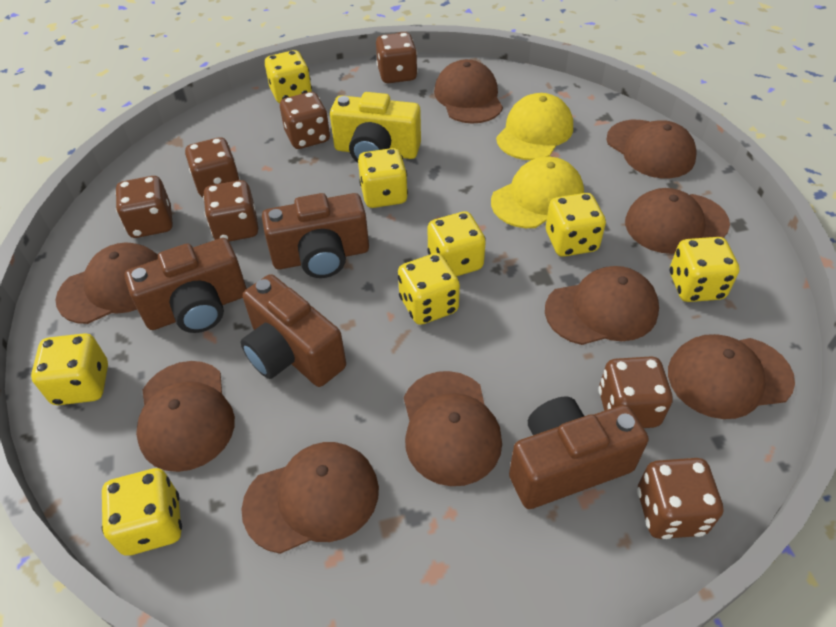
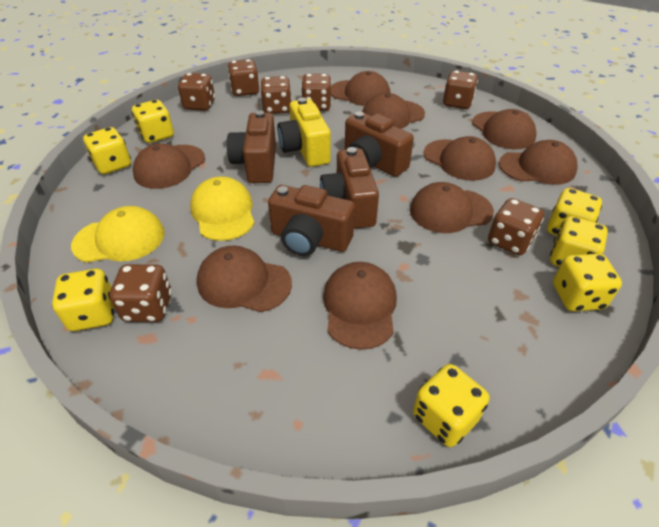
yellow dice: 8 -> 7

